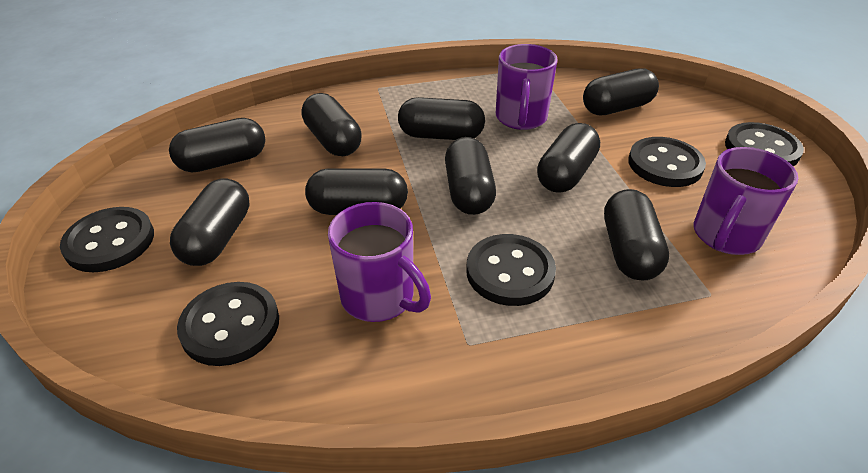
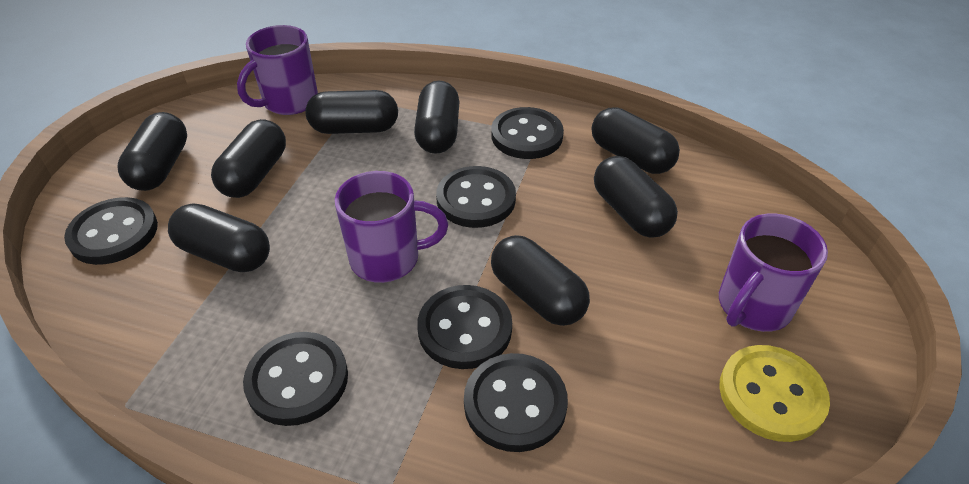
black button: 5 -> 6
black capsule: 9 -> 8
yellow button: 0 -> 1

